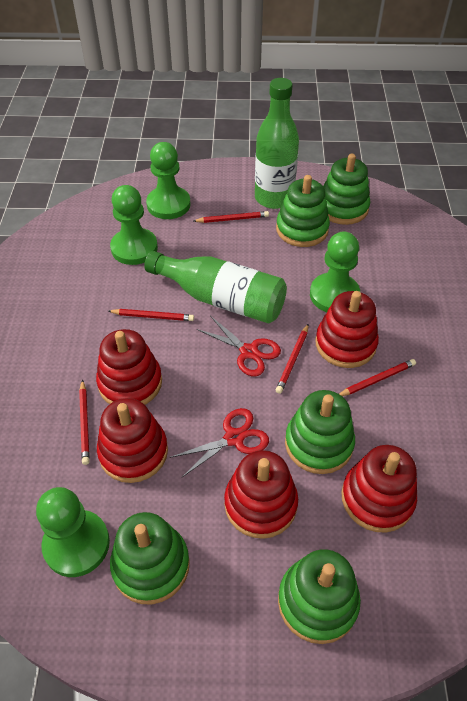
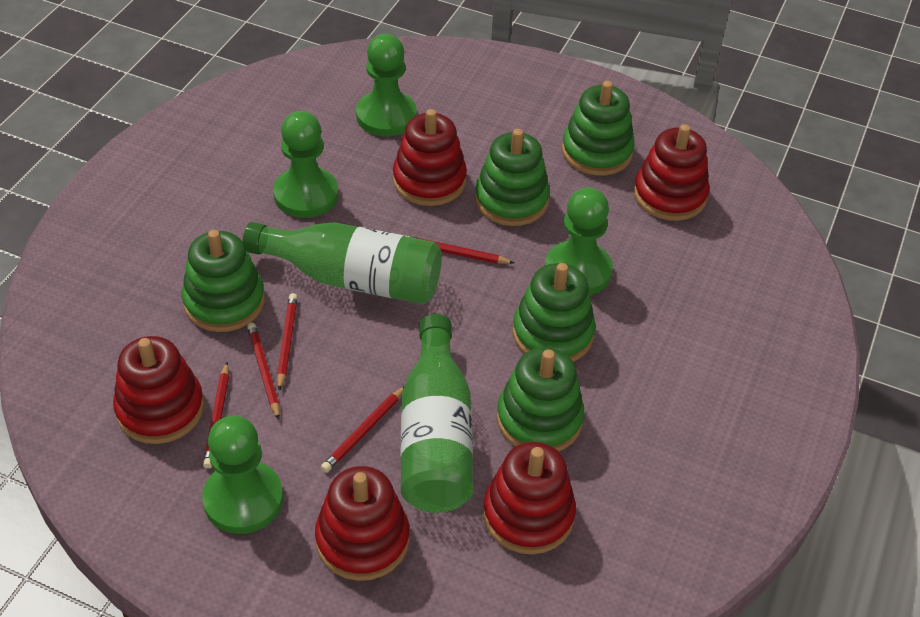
red scissors: 2 -> 0

